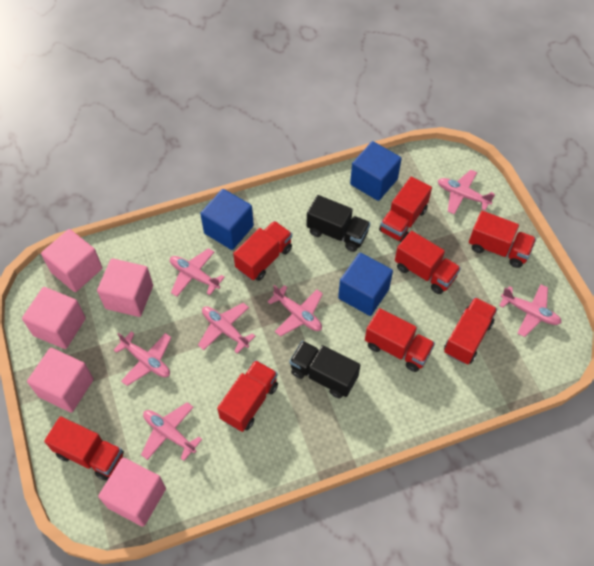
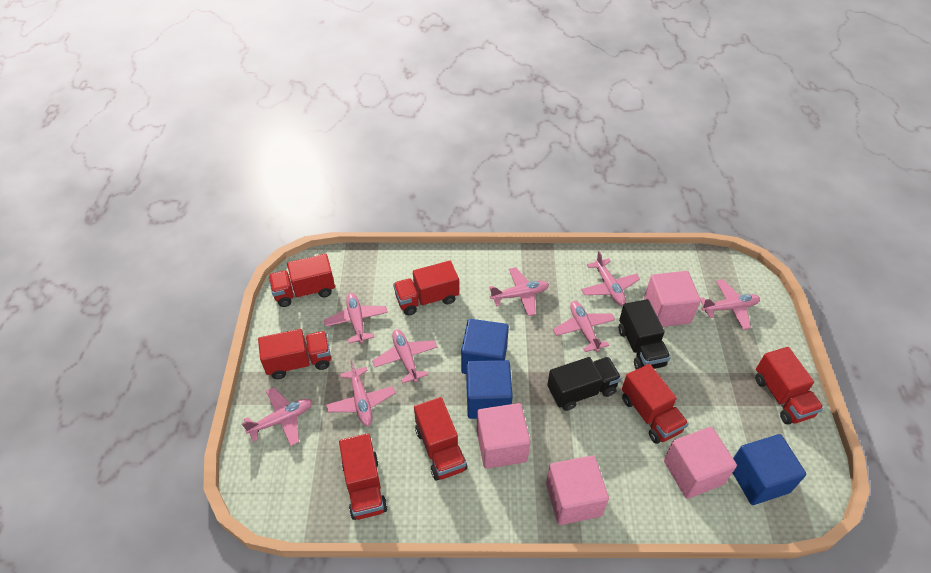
pink cube: 5 -> 4
pink plane: 7 -> 8
red truck: 8 -> 7

